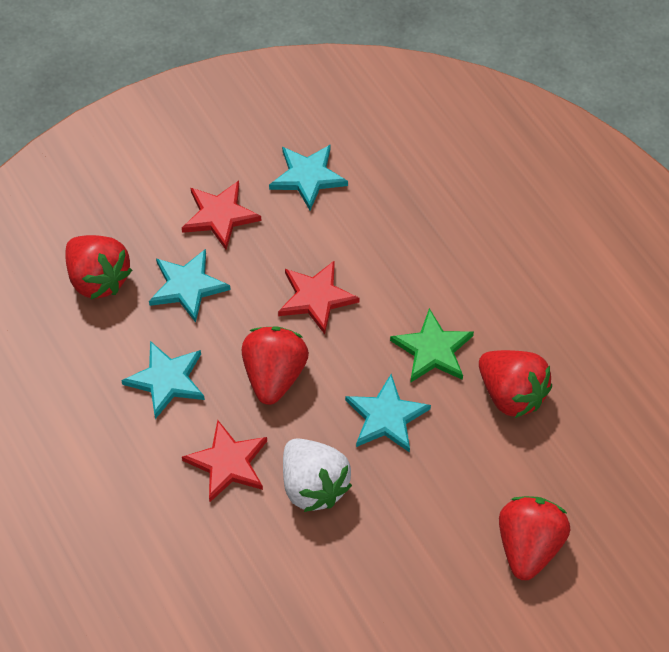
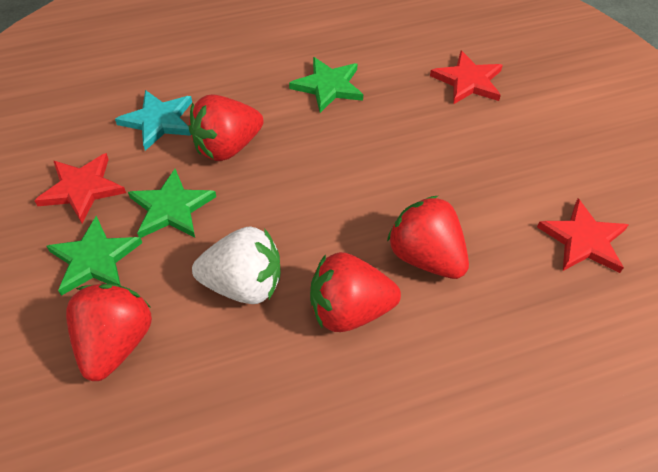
green star: 1 -> 3
turquoise star: 4 -> 1

